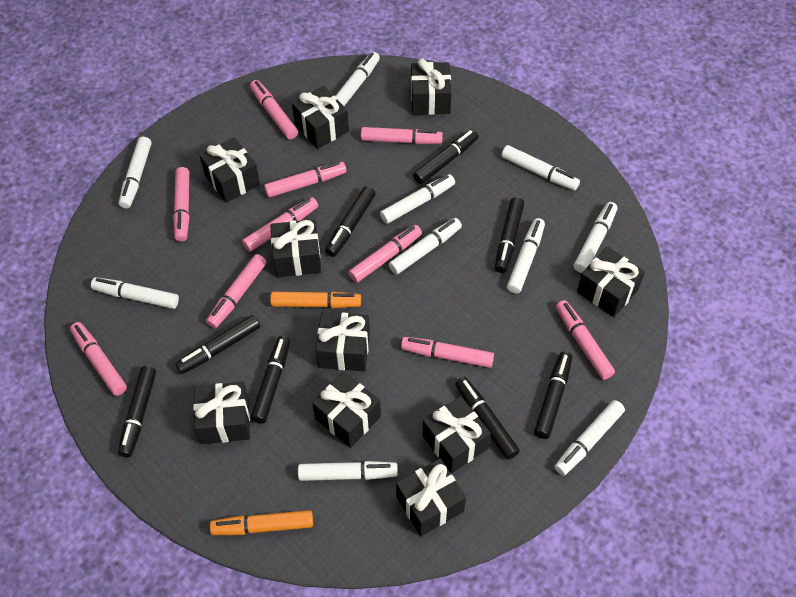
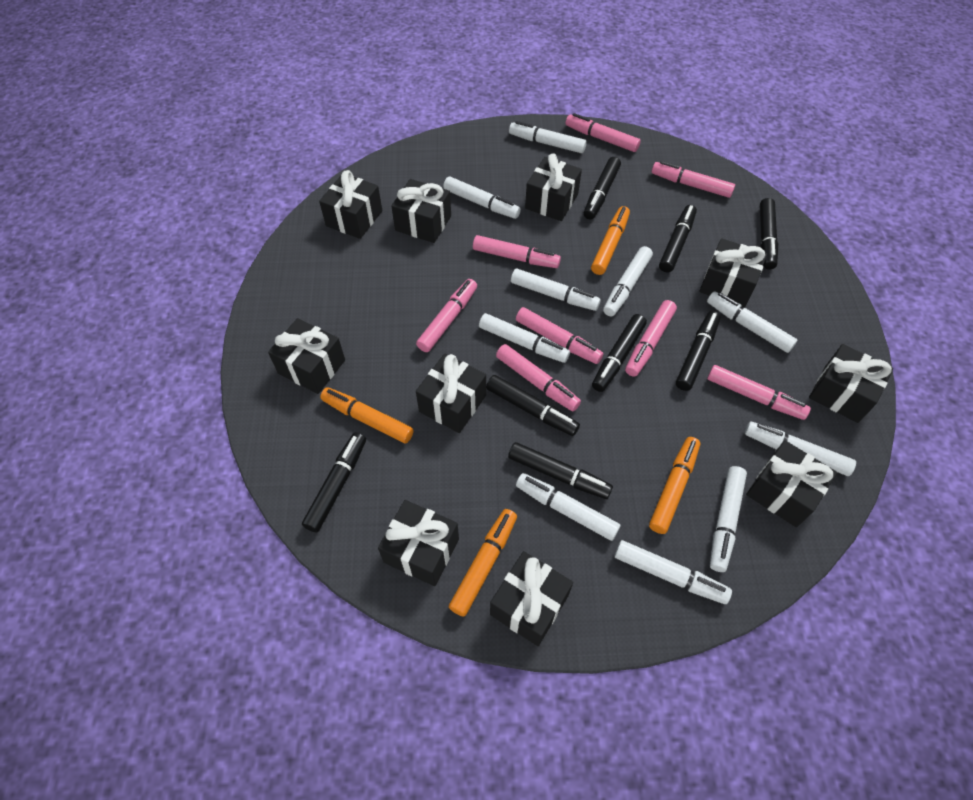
orange marker: 2 -> 4
pink marker: 10 -> 8

